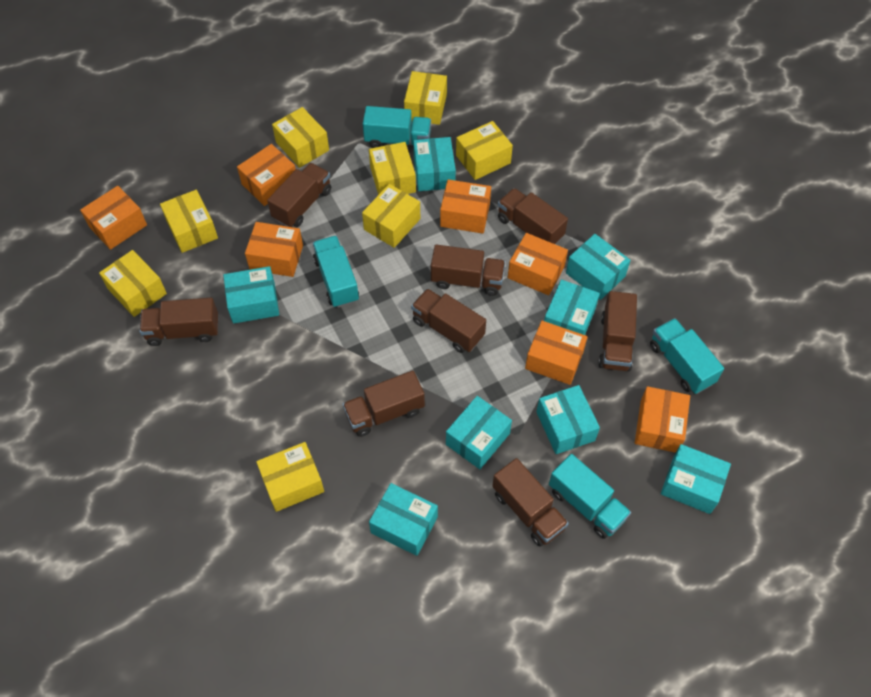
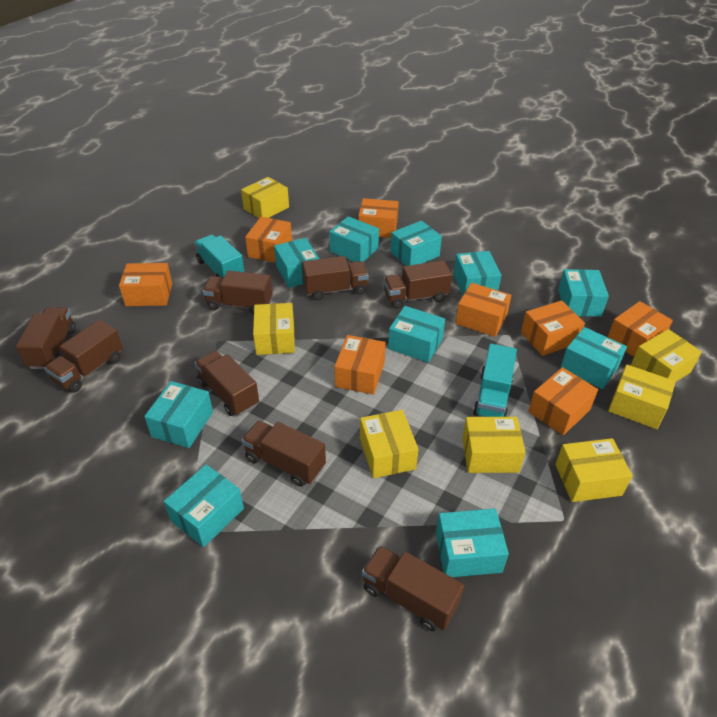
orange box: 7 -> 8
turquoise box: 8 -> 10
turquoise truck: 4 -> 2
yellow box: 8 -> 7

